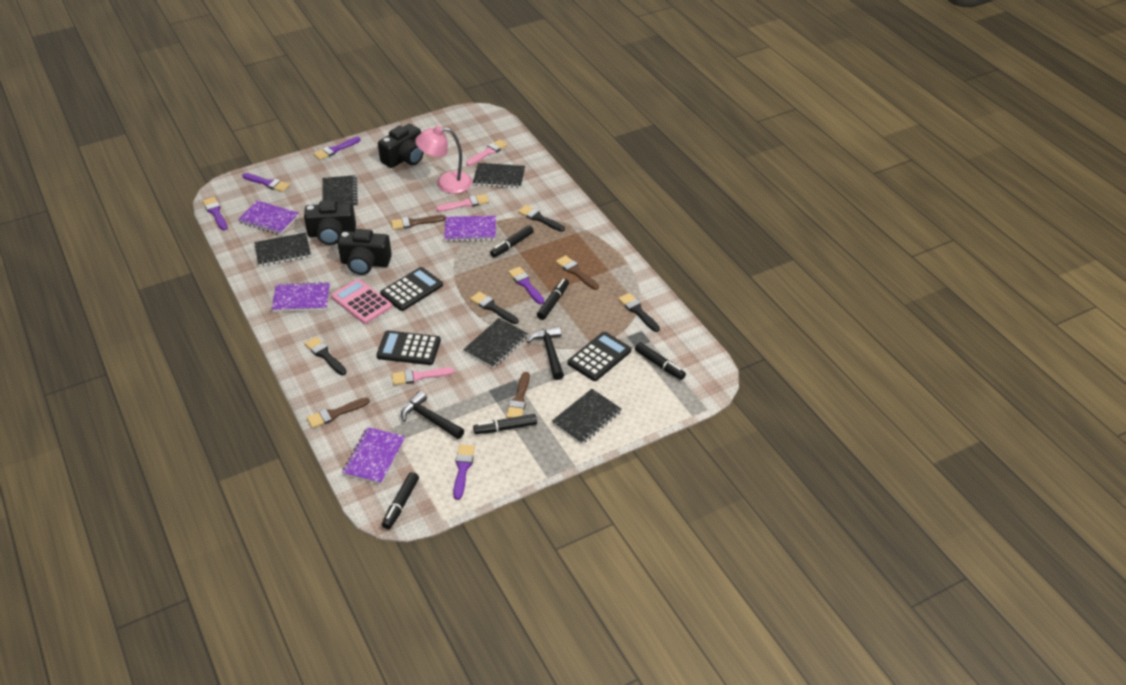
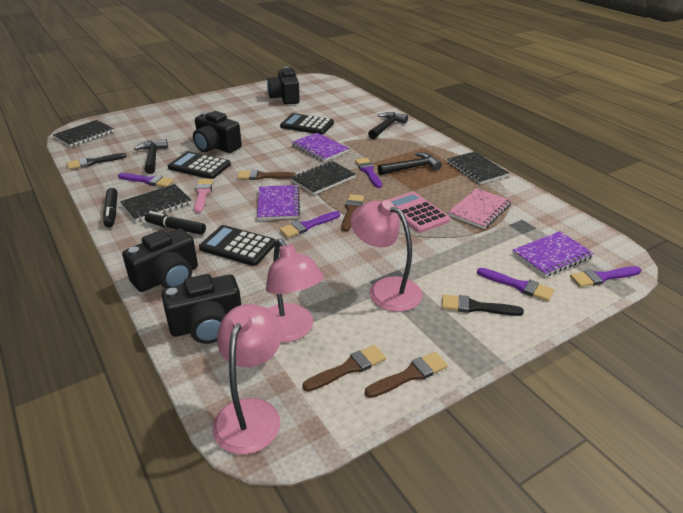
black brush: 4 -> 2
black camera: 3 -> 4
black hammer: 2 -> 3
black marker: 5 -> 2
black notebook: 5 -> 4
pink brush: 3 -> 1
pink lamp: 1 -> 3
pink notebook: 0 -> 1
purple notebook: 4 -> 3

